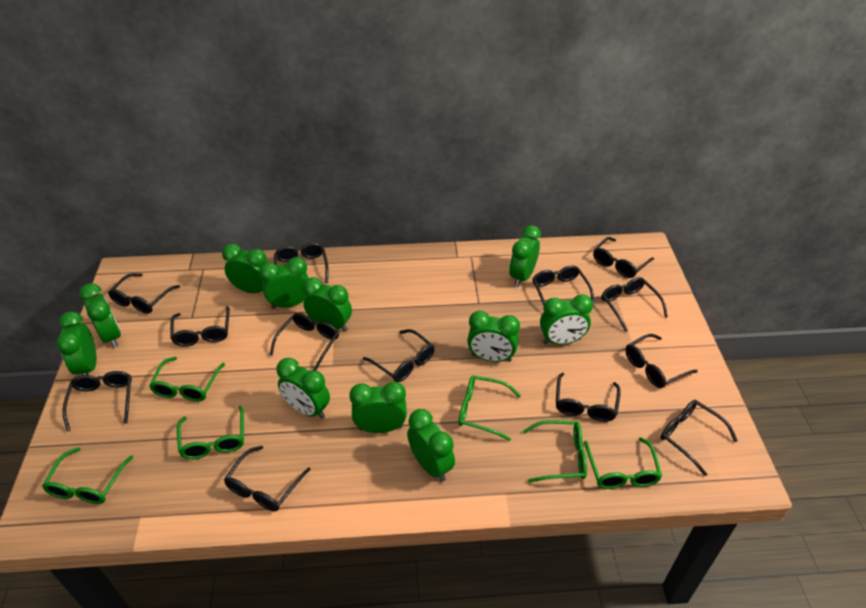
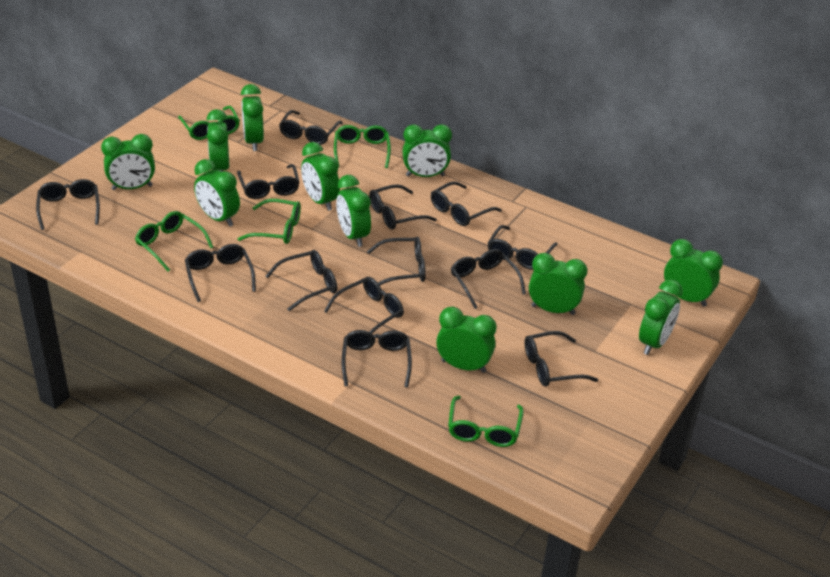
green glasses: 6 -> 5

